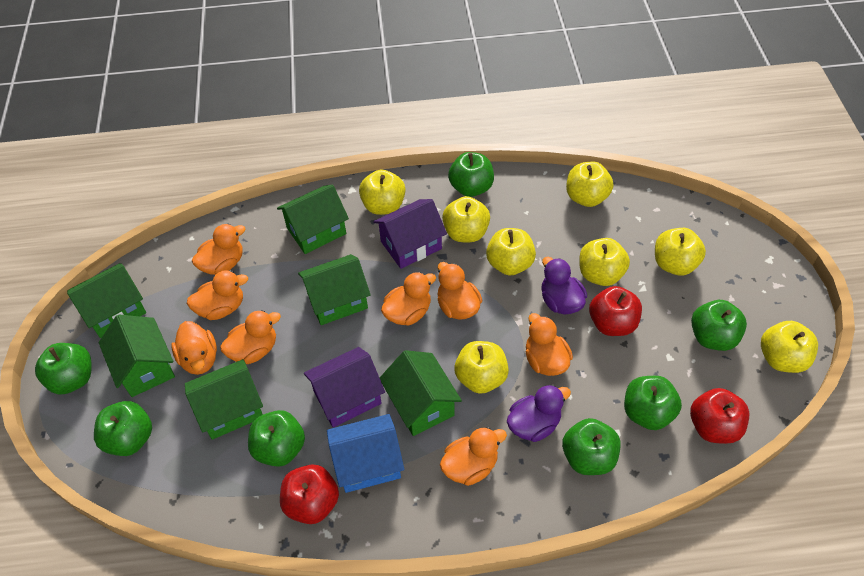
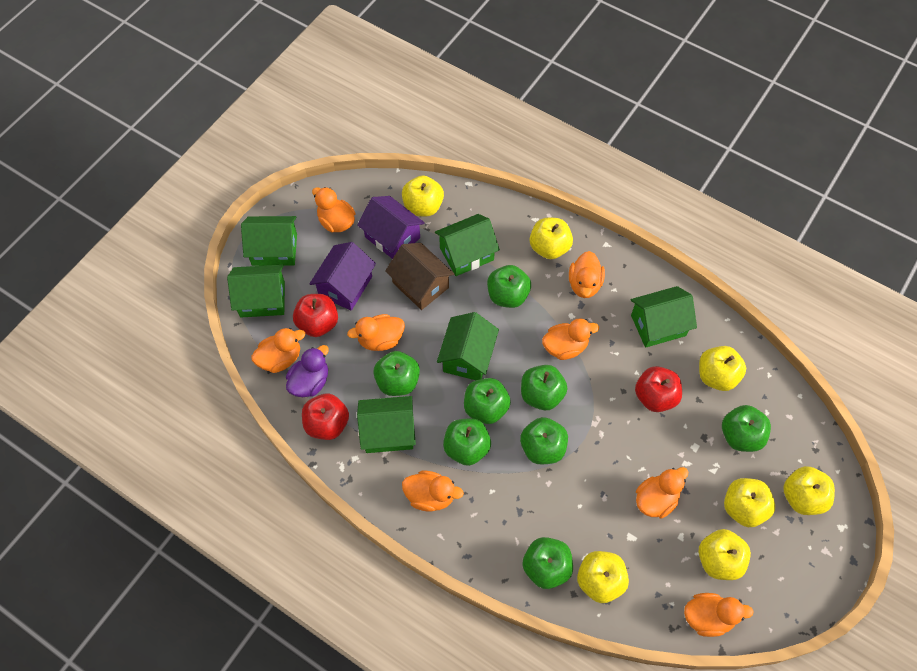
blue house: 1 -> 0
brown house: 0 -> 1
green apple: 7 -> 8
purple duck: 2 -> 1
yellow apple: 8 -> 7

